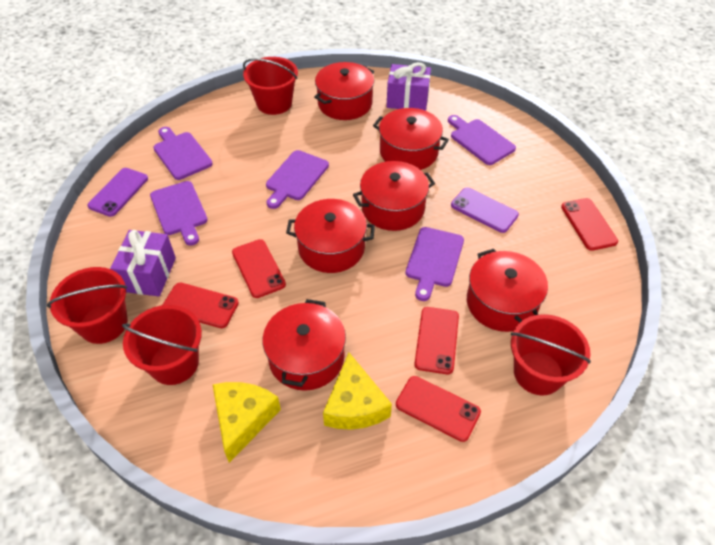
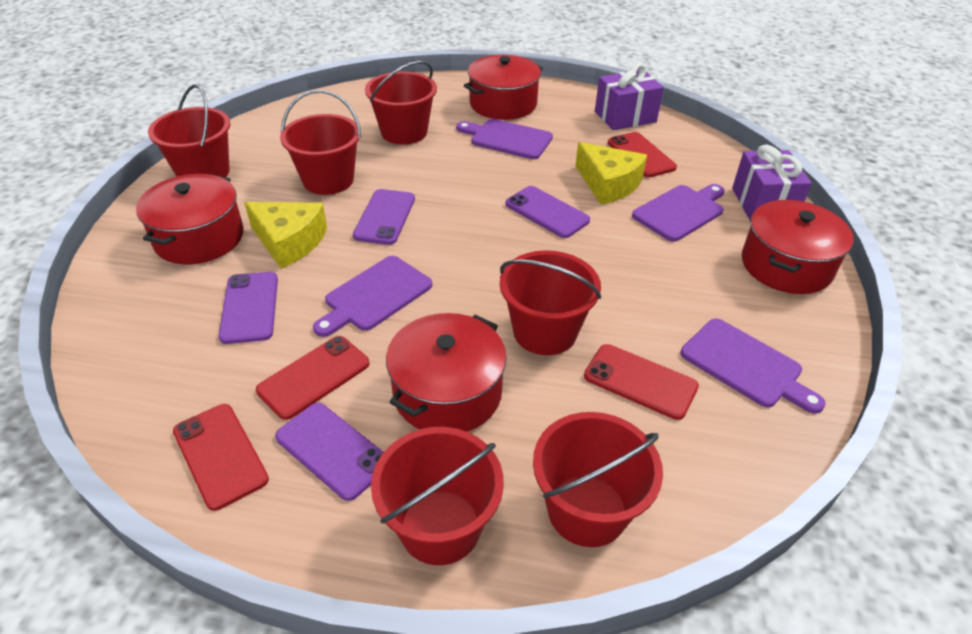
purple cutting board: 5 -> 4
purple phone: 2 -> 4
red bucket: 4 -> 6
red phone: 5 -> 4
red pot: 6 -> 4

